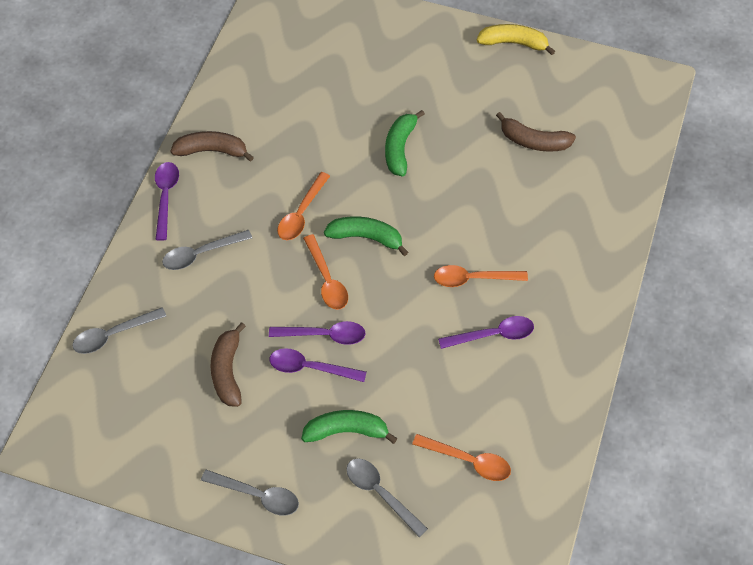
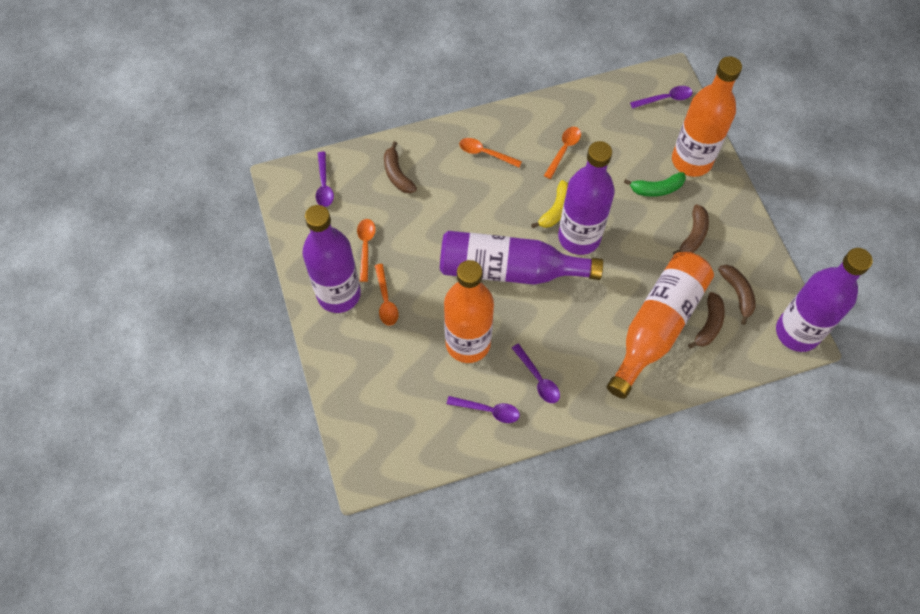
brown banana: 3 -> 4
green banana: 3 -> 1
grey spoon: 4 -> 0
orange bottle: 0 -> 3
purple bottle: 0 -> 4

